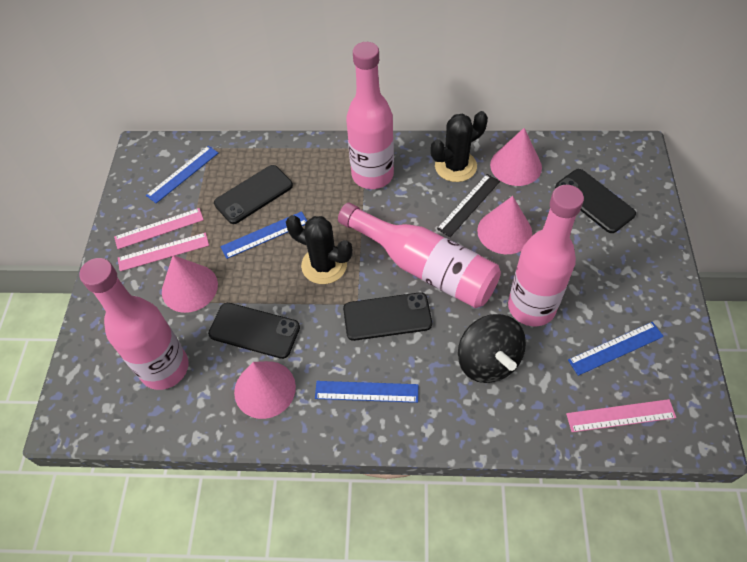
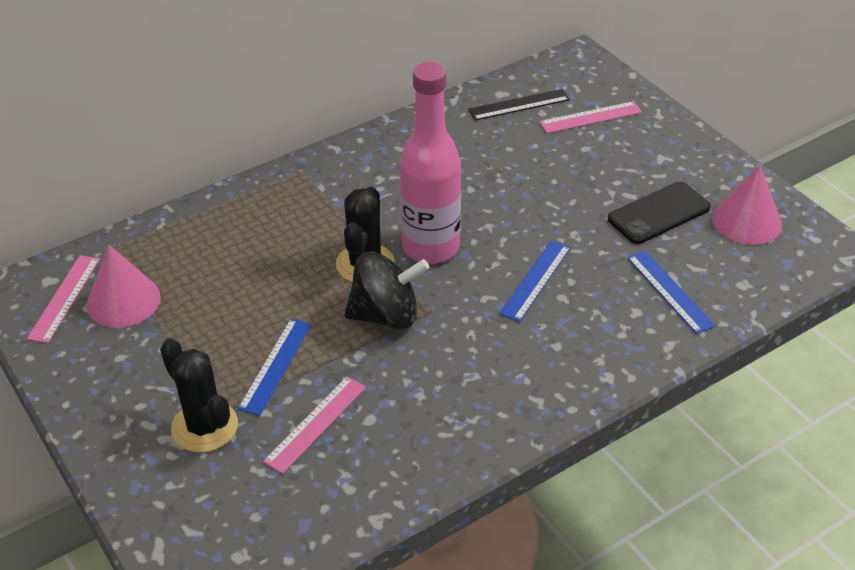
black phone: 4 -> 1
blue ruler: 4 -> 3
pink bottle: 4 -> 1
pink cone: 4 -> 2

